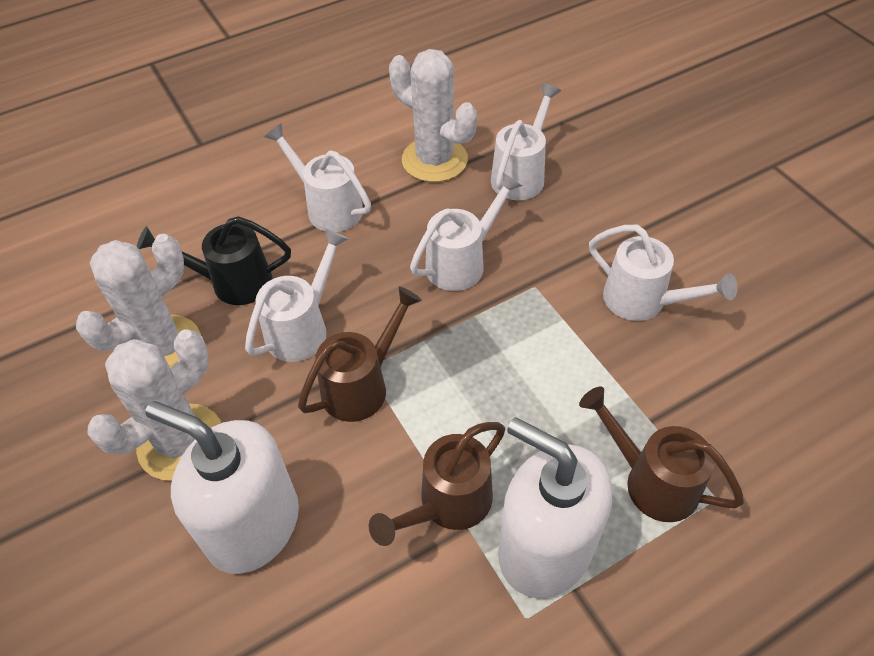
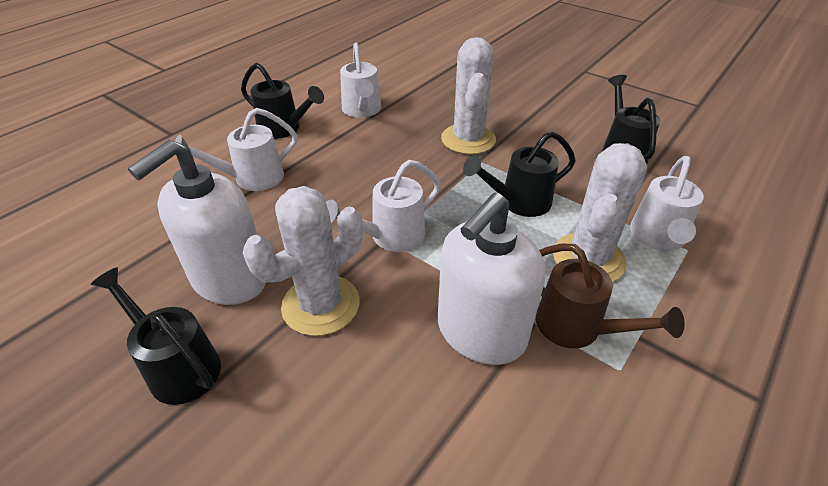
black watering can: 1 -> 4
brown watering can: 3 -> 1
white watering can: 5 -> 4

